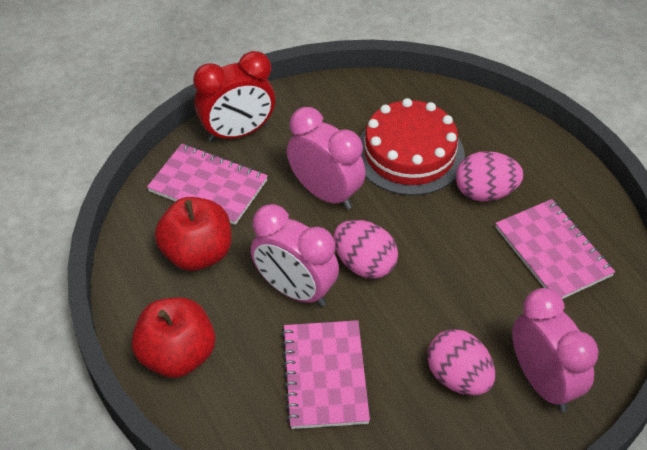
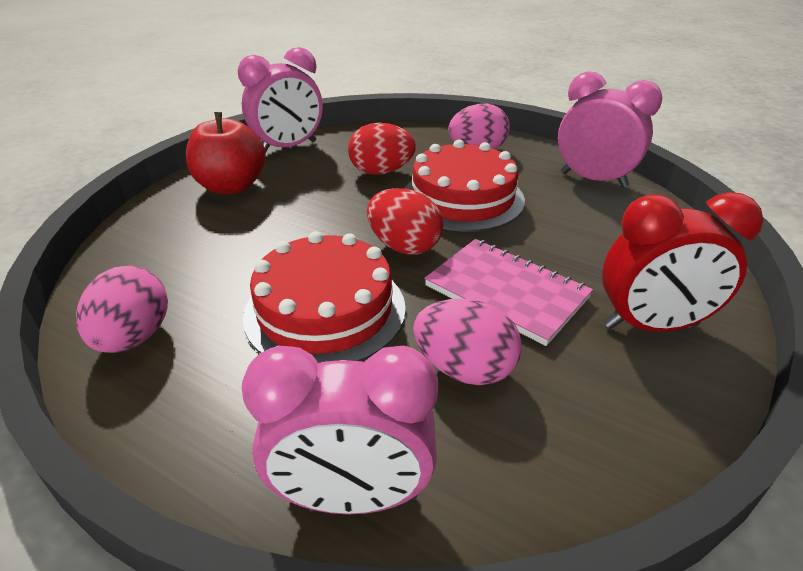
pink notebook: 3 -> 1
red apple: 2 -> 1
red cake: 1 -> 2
red egg: 0 -> 2

